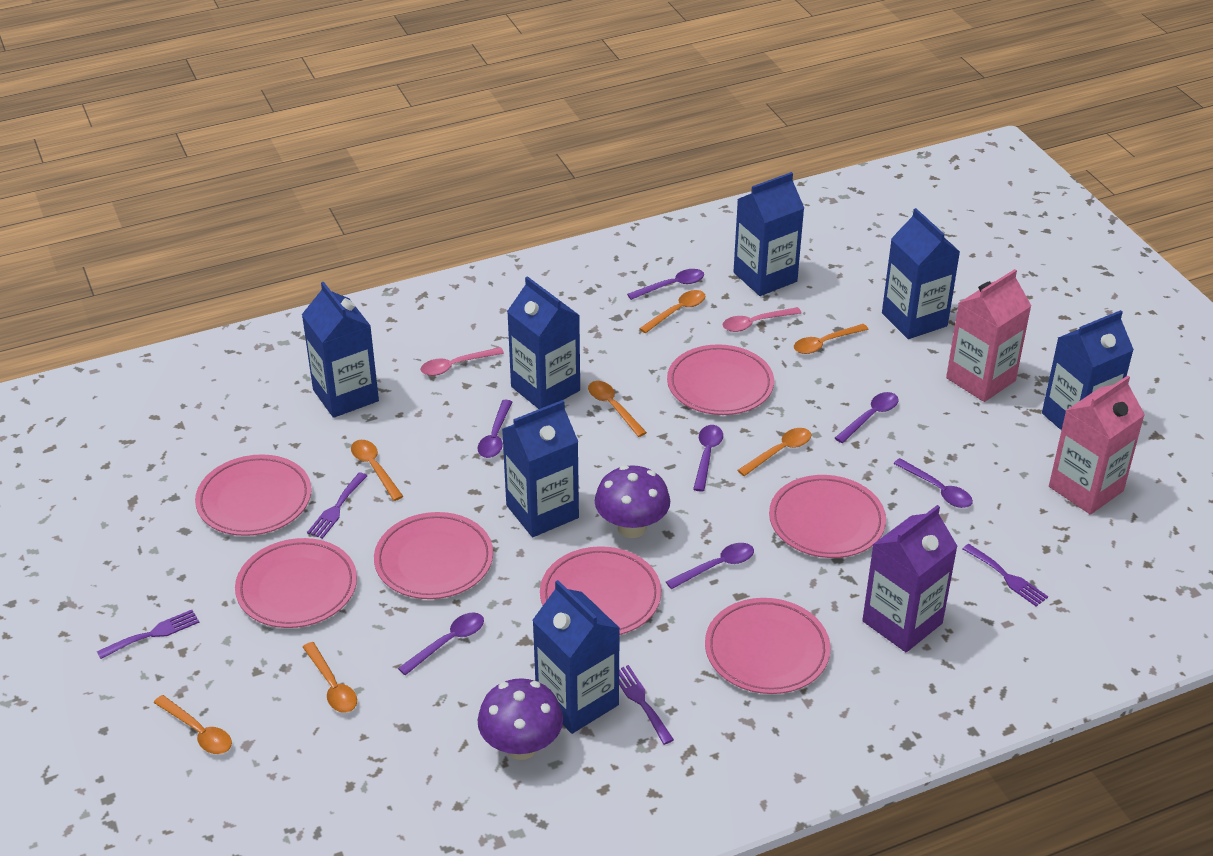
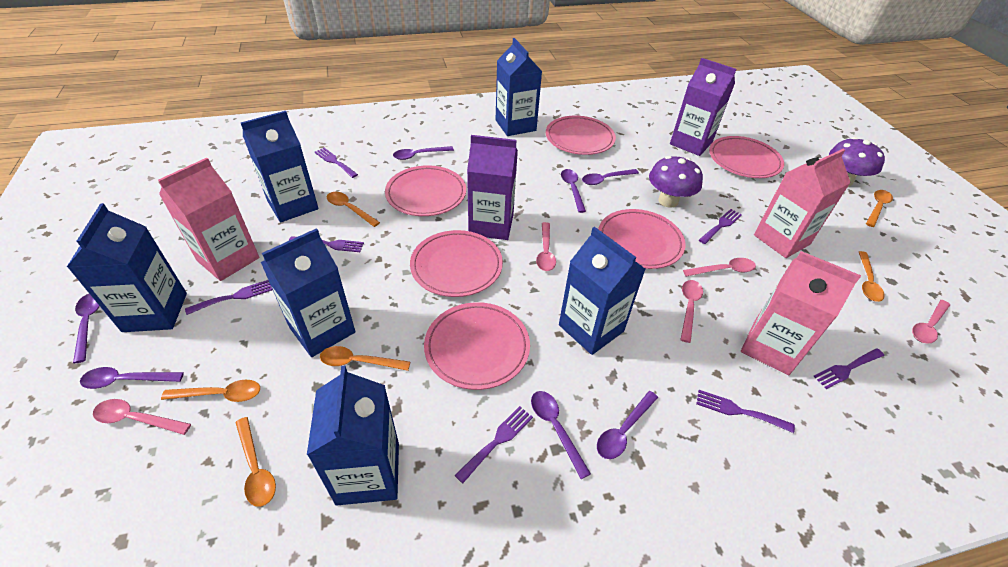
blue carton: 7 -> 6
orange spoon: 7 -> 6
pink carton: 2 -> 3
pink plate: 7 -> 6
pink spoon: 2 -> 5
purple carton: 1 -> 2
purple fork: 4 -> 7

